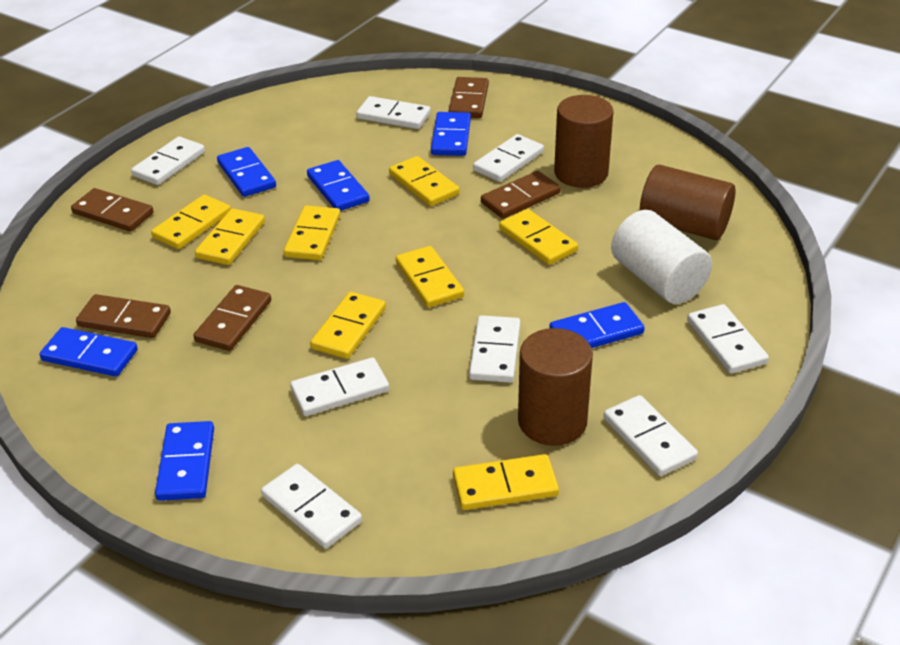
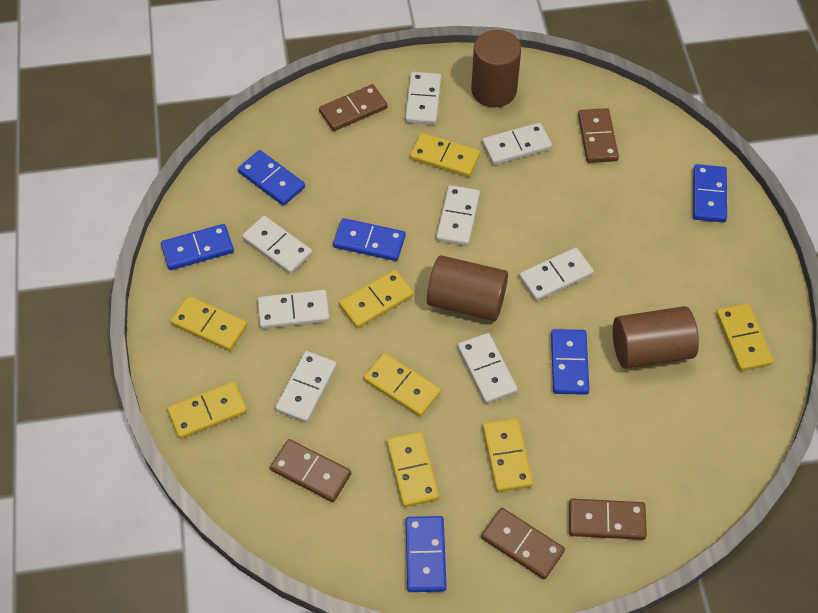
white cylinder: 1 -> 0

